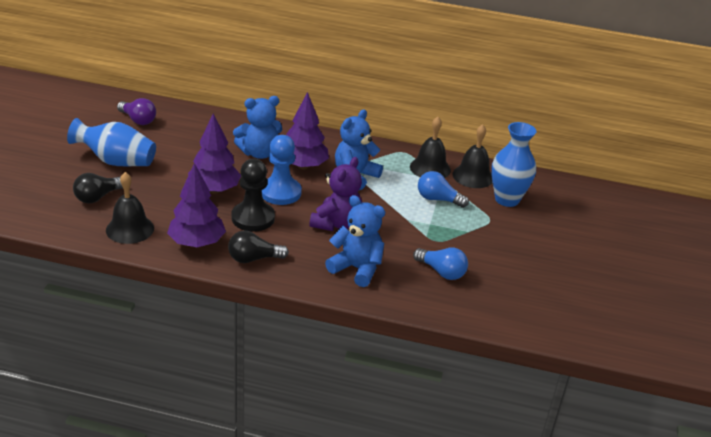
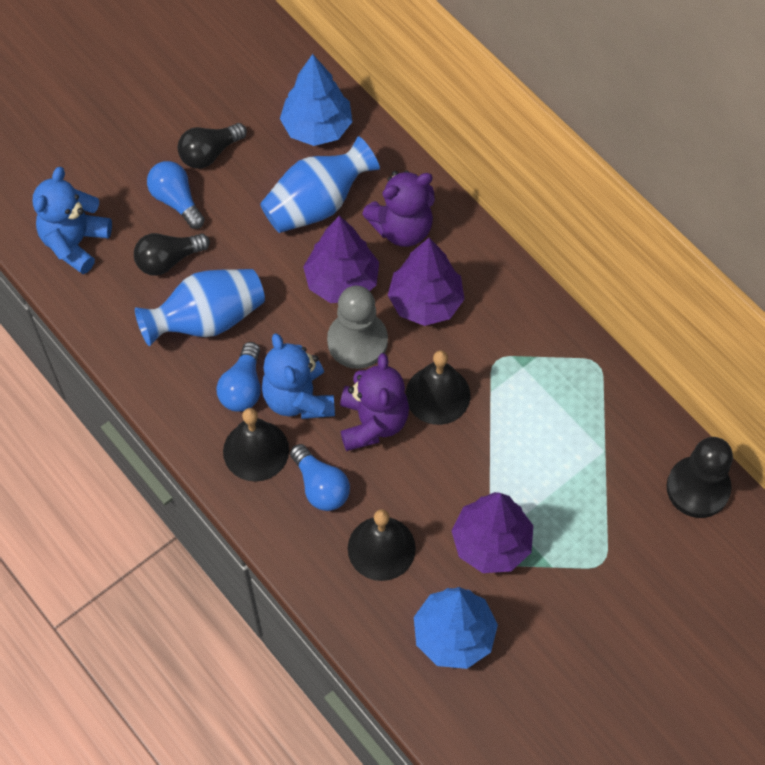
blue light bulb: 2 -> 3
blue pawn: 1 -> 0
blue teddy bear: 3 -> 2
blue tree: 0 -> 2
grey pawn: 0 -> 1
purple light bulb: 1 -> 0
purple teddy bear: 1 -> 2

